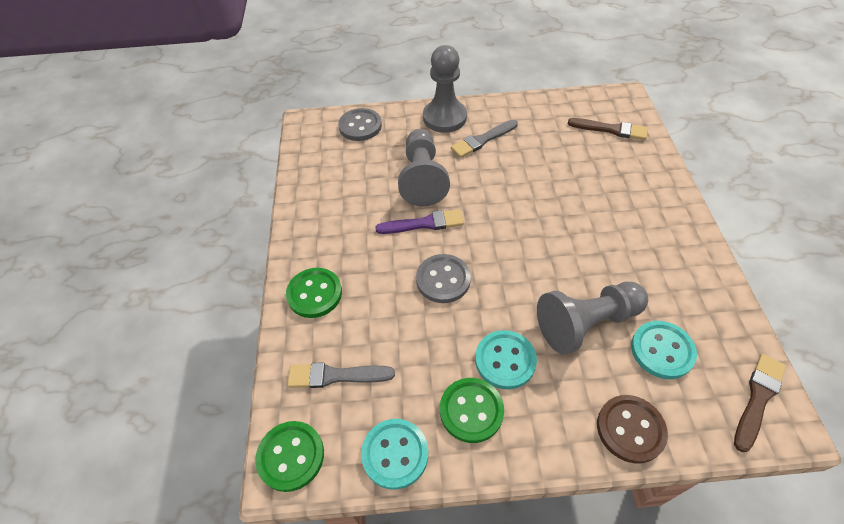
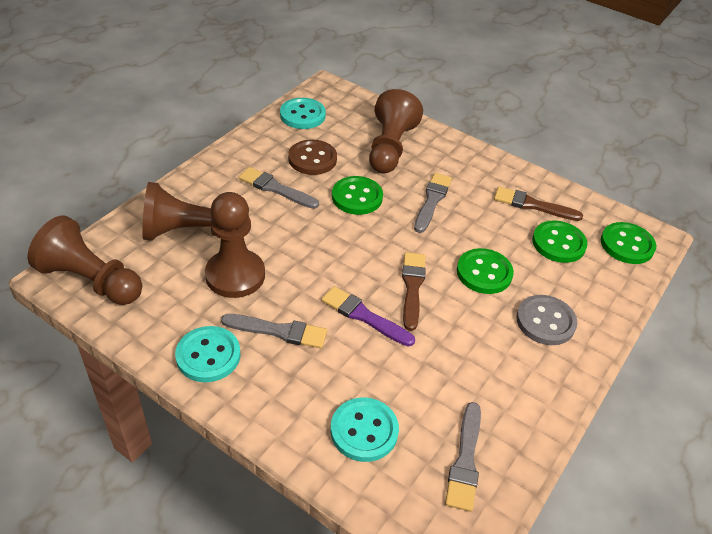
brown pawn: 0 -> 4
green button: 3 -> 4
grey brush: 2 -> 4
grey button: 2 -> 1
grey pawn: 3 -> 0

